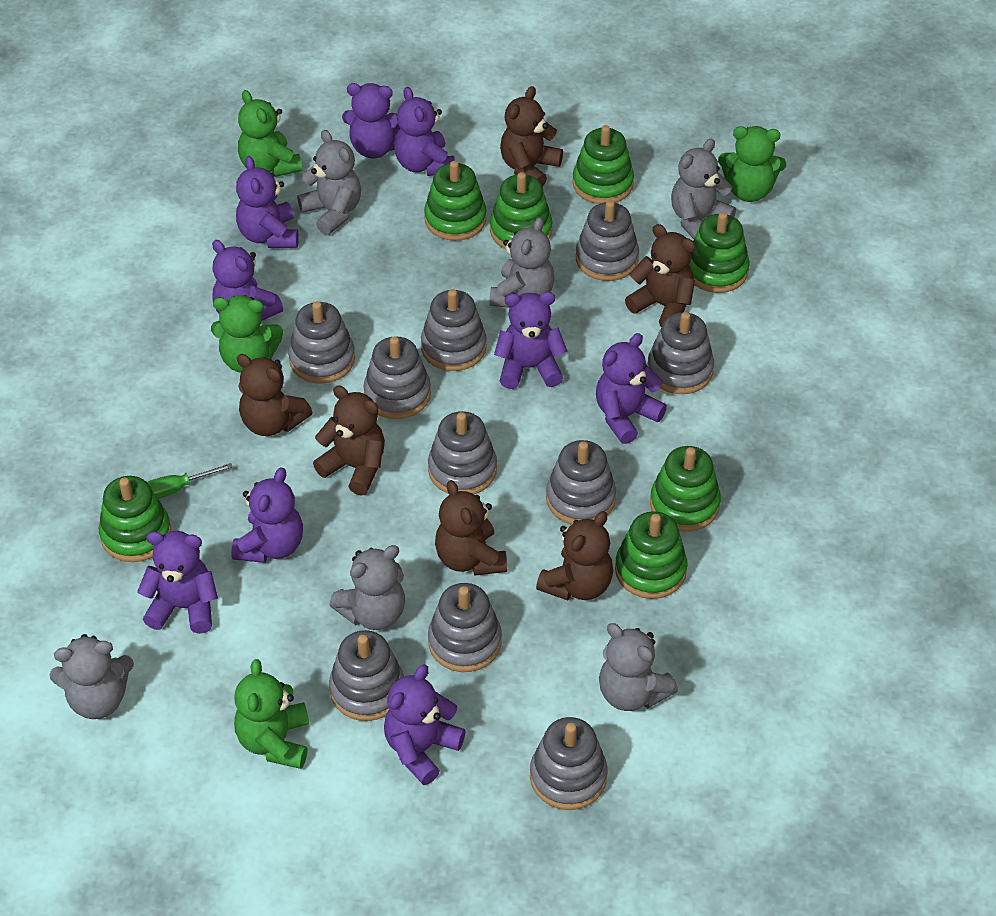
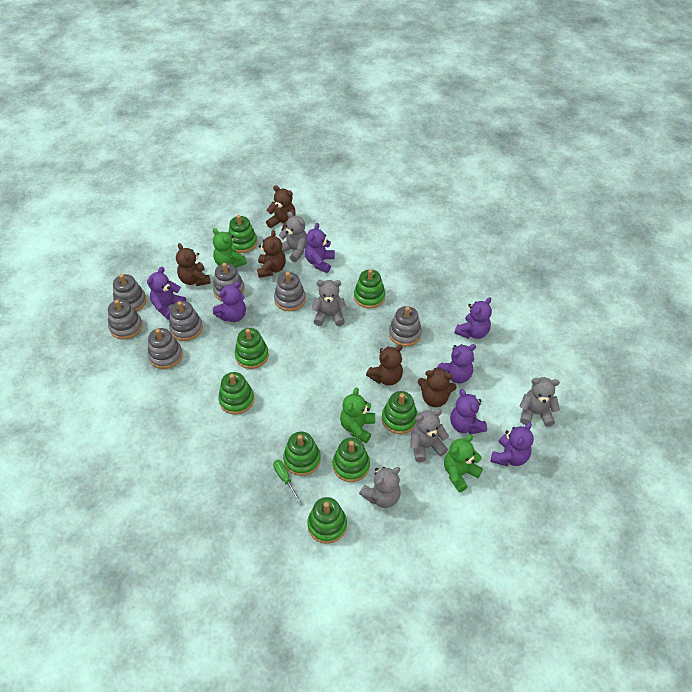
brown teddy bear: 6 -> 5
green stacking toy: 7 -> 8
green teddy bear: 4 -> 3
grey stacking toy: 10 -> 7
grey teddy bear: 6 -> 5
purple teddy bear: 9 -> 7

